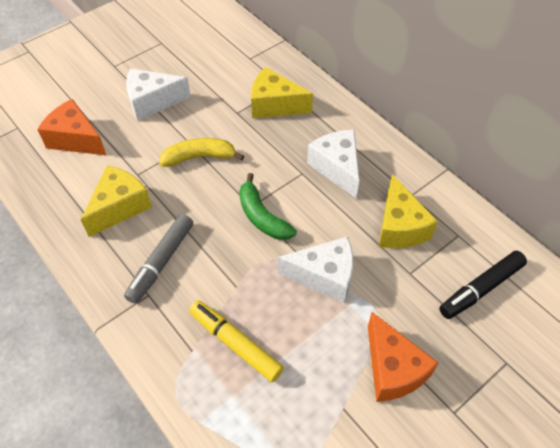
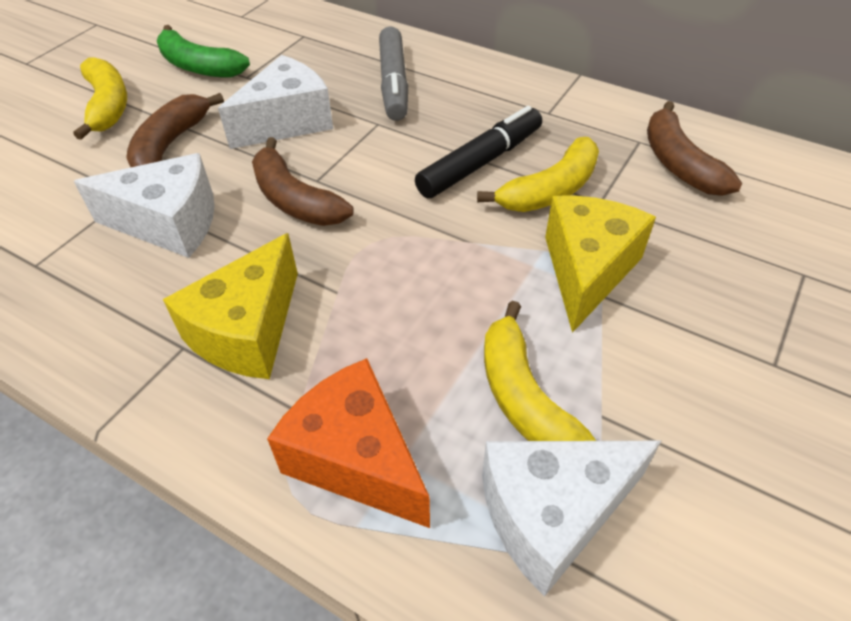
brown banana: 0 -> 3
orange cheese: 2 -> 1
yellow banana: 1 -> 3
yellow cheese: 3 -> 2
yellow marker: 1 -> 0

